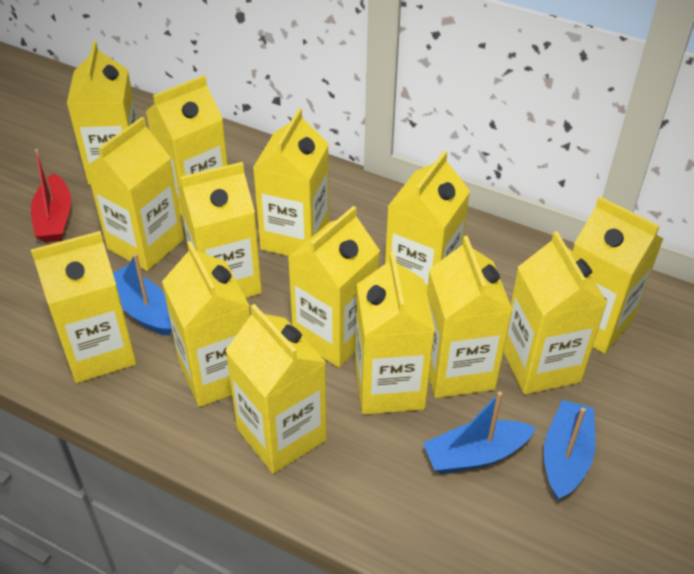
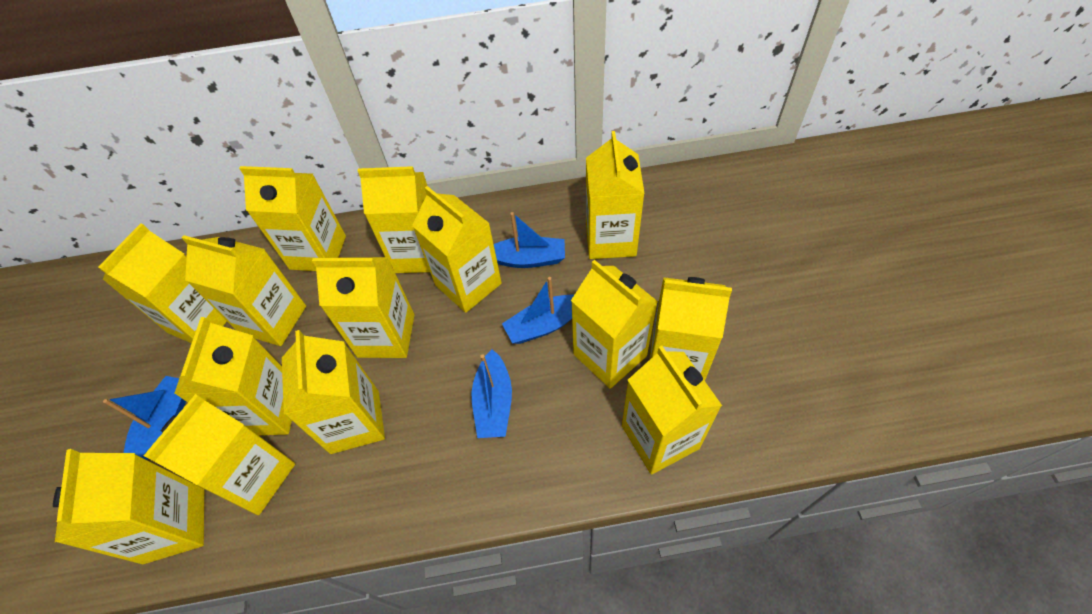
blue boat: 3 -> 4
red boat: 1 -> 0

